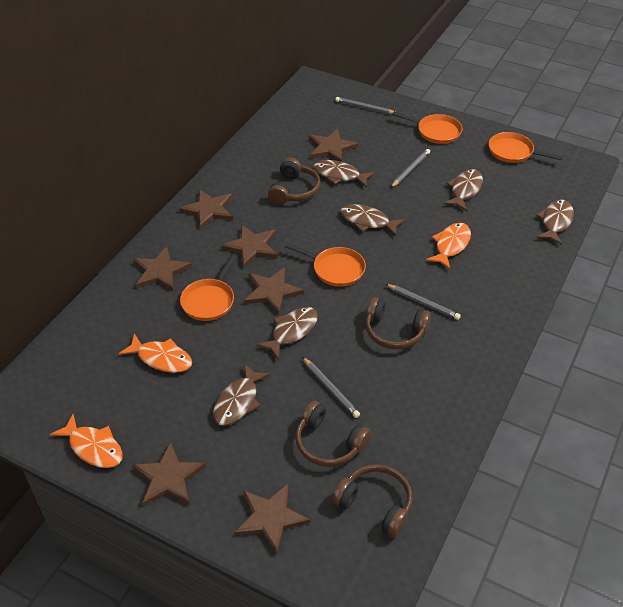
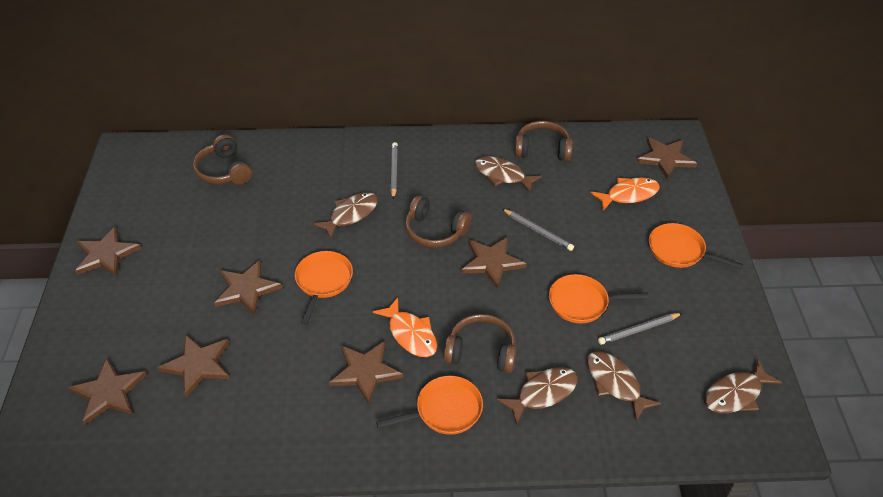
brown fish: 6 -> 5
grey pencil: 4 -> 3
orange fish: 3 -> 2

